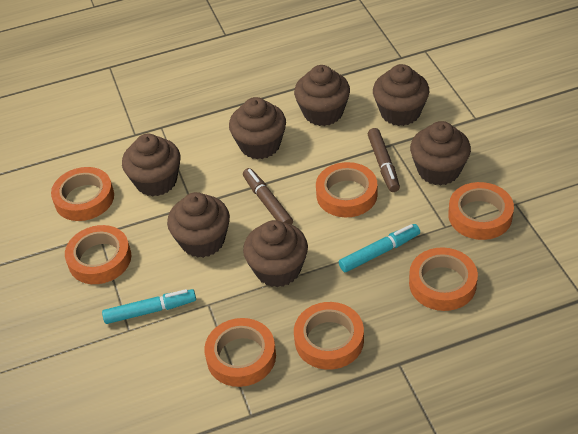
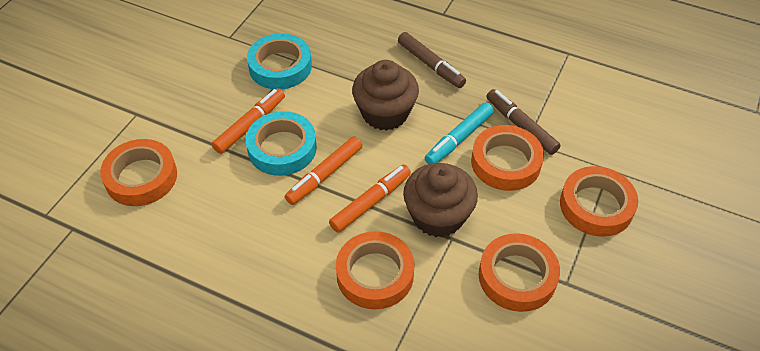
brown cupcake: 7 -> 2
orange marker: 0 -> 3
orange tape: 7 -> 5
turquoise marker: 2 -> 1
turquoise tape: 0 -> 2

